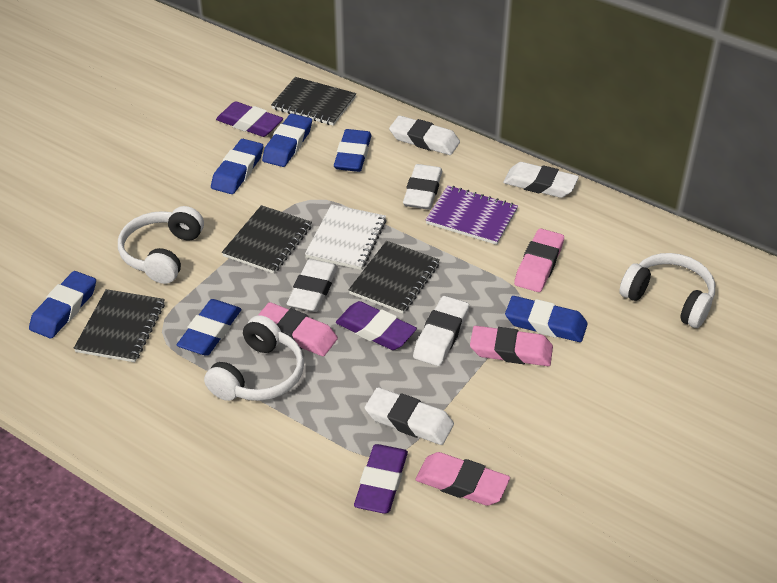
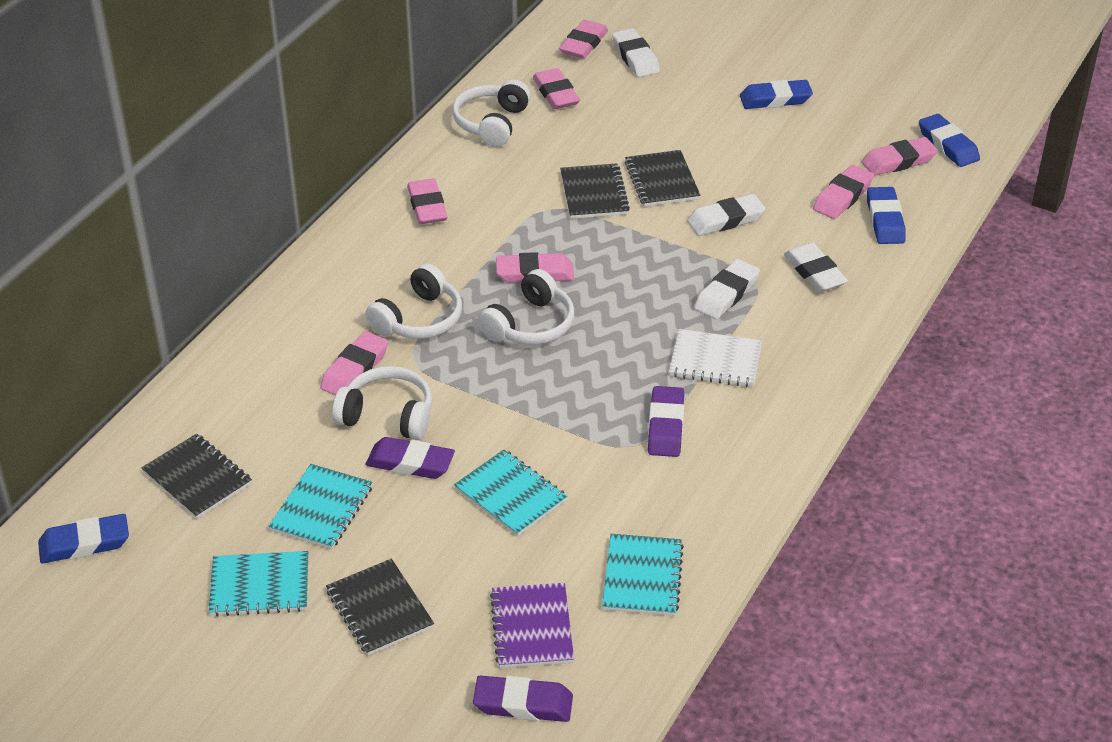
blue eraser: 6 -> 4
pink eraser: 4 -> 7
turquoise notebook: 0 -> 4
white eraser: 6 -> 4
white headphones: 3 -> 4

